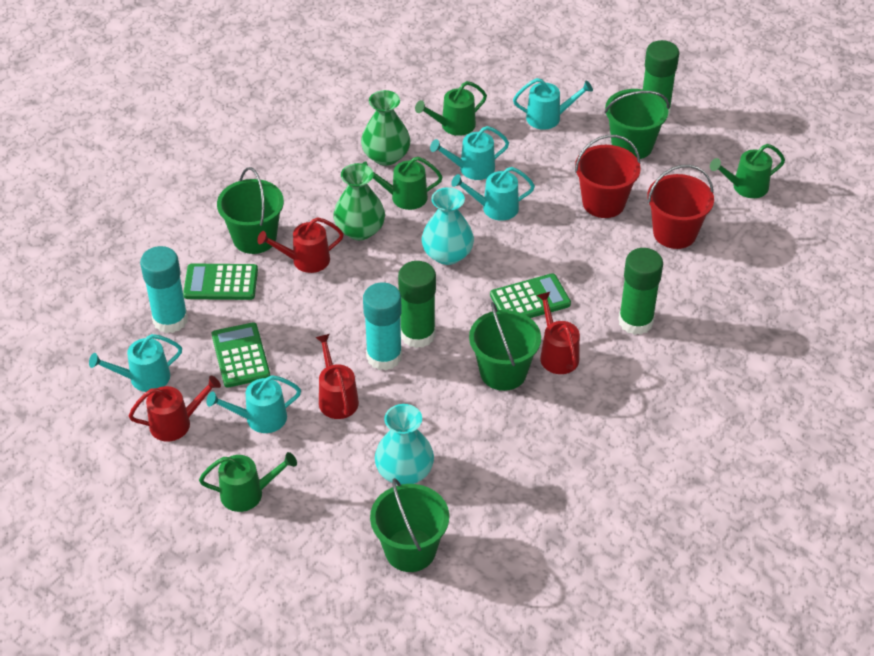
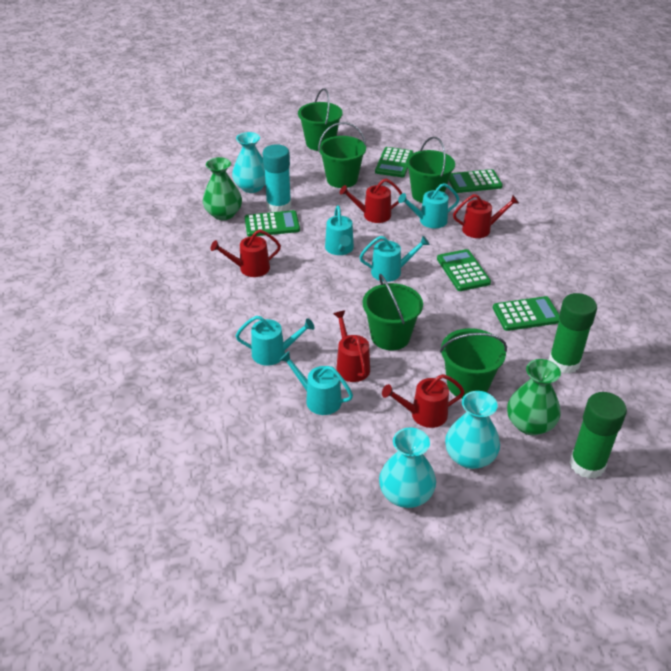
green bucket: 4 -> 5
green calculator: 3 -> 5
green glue stick: 3 -> 2
green watering can: 4 -> 0
red bucket: 2 -> 0
red watering can: 4 -> 5
turquoise glue stick: 2 -> 1
turquoise vase: 2 -> 3

